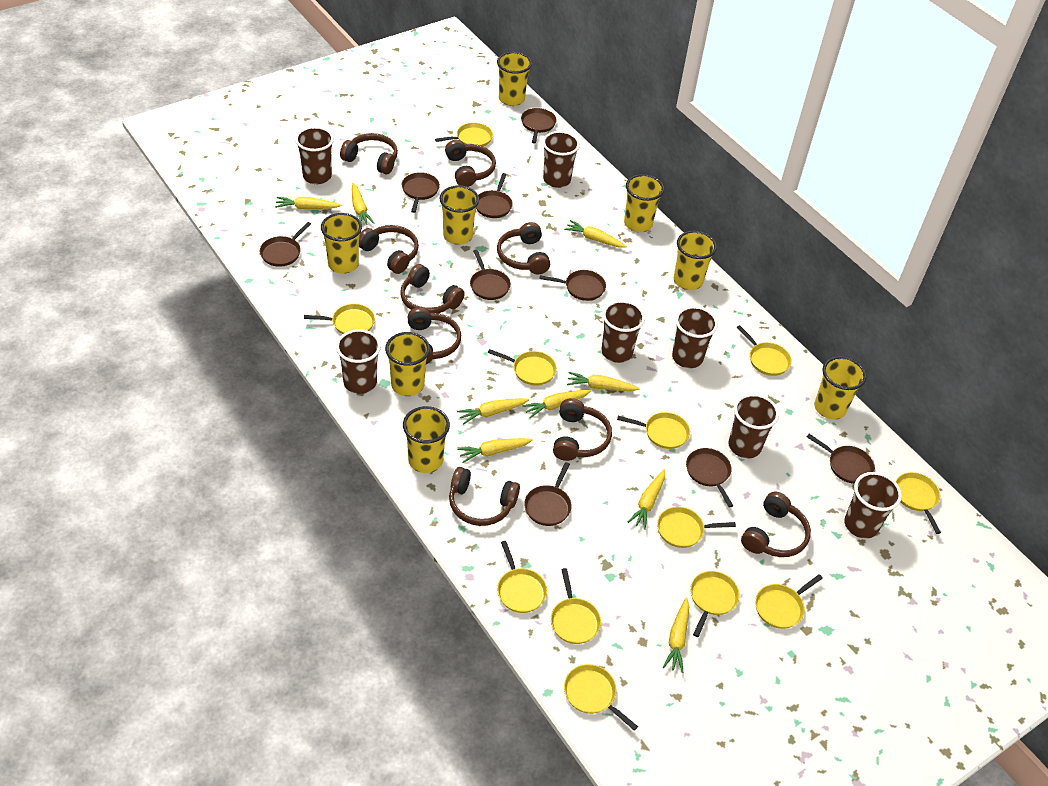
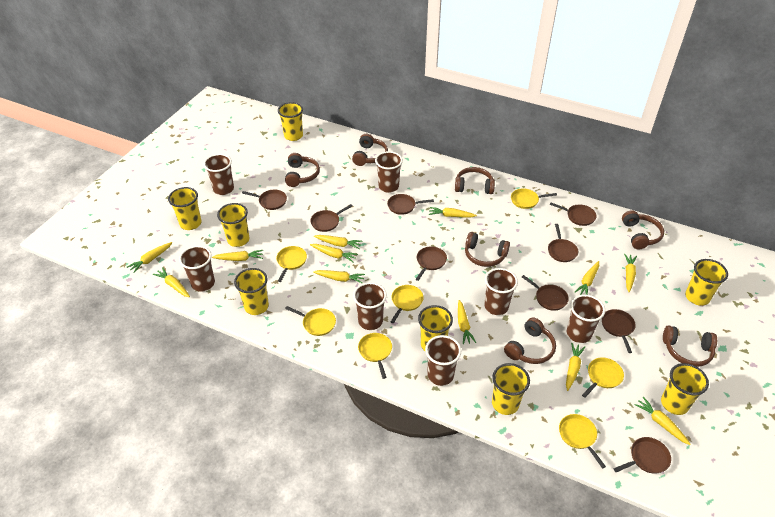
brown headphones: 9 -> 7
yellow carrot: 9 -> 12
yellow pan: 12 -> 7

